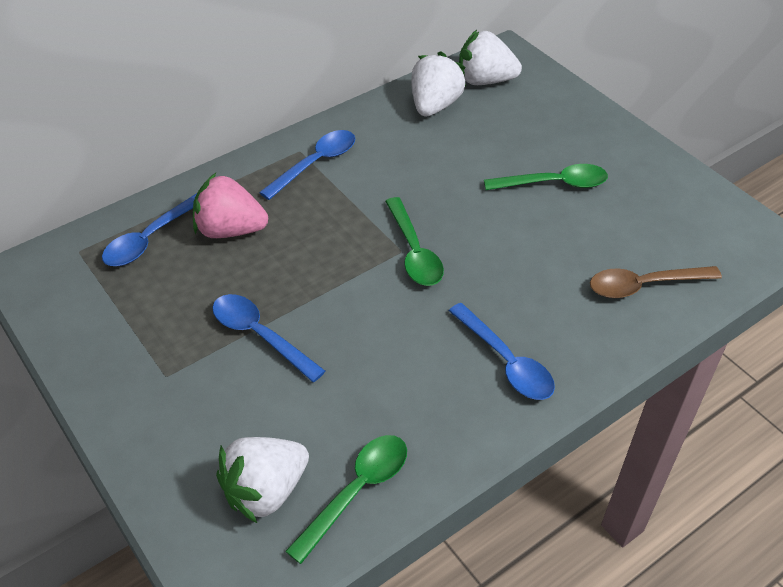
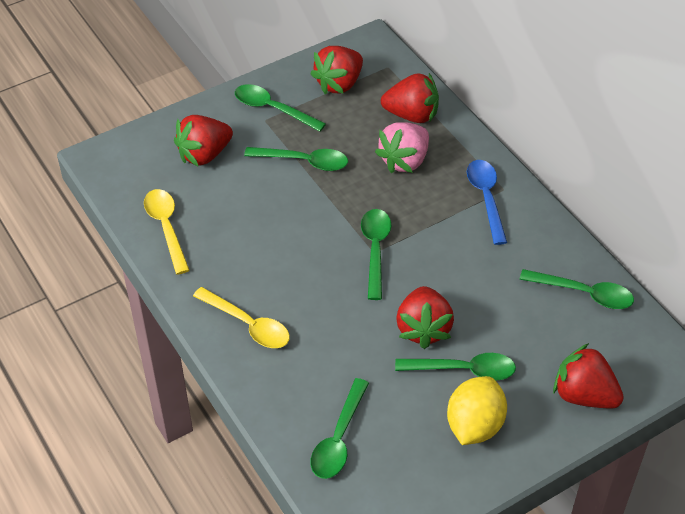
blue spoon: 4 -> 1
brown spoon: 1 -> 0
green spoon: 3 -> 6
red strawberry: 0 -> 5
white strawberry: 3 -> 0
yellow lemon: 0 -> 1
yellow spoon: 0 -> 2

